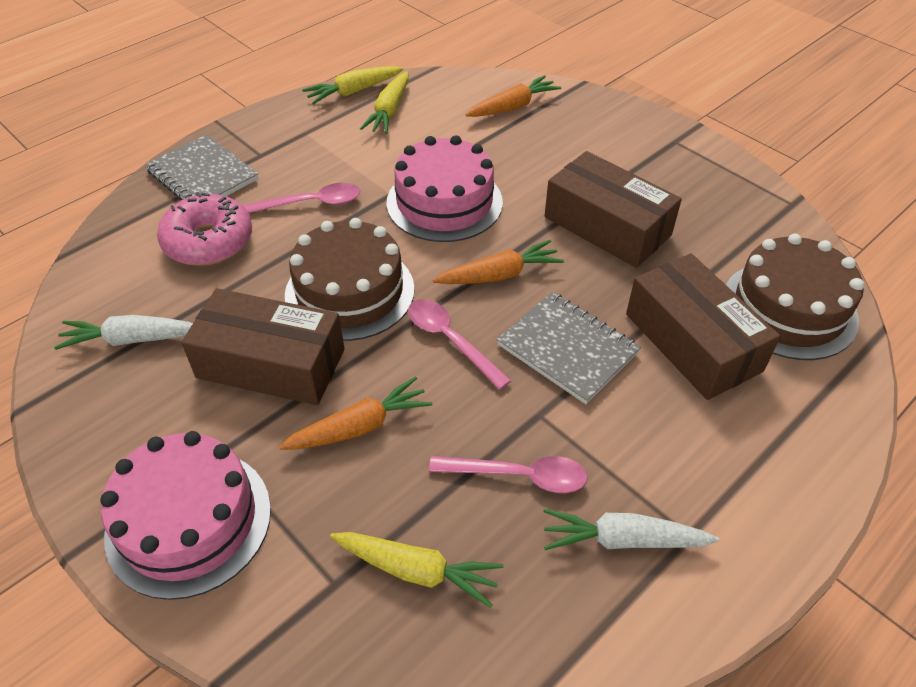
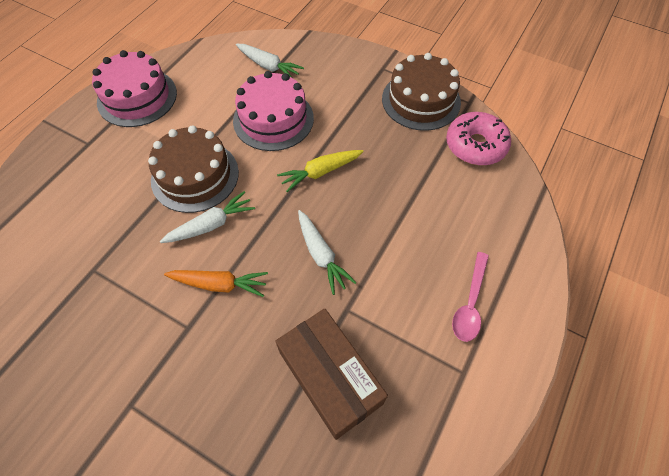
brown box: 3 -> 1
grey notebook: 2 -> 0
orange carrot: 3 -> 1
pink spoon: 3 -> 1
white carrot: 2 -> 3
yellow carrot: 3 -> 1

